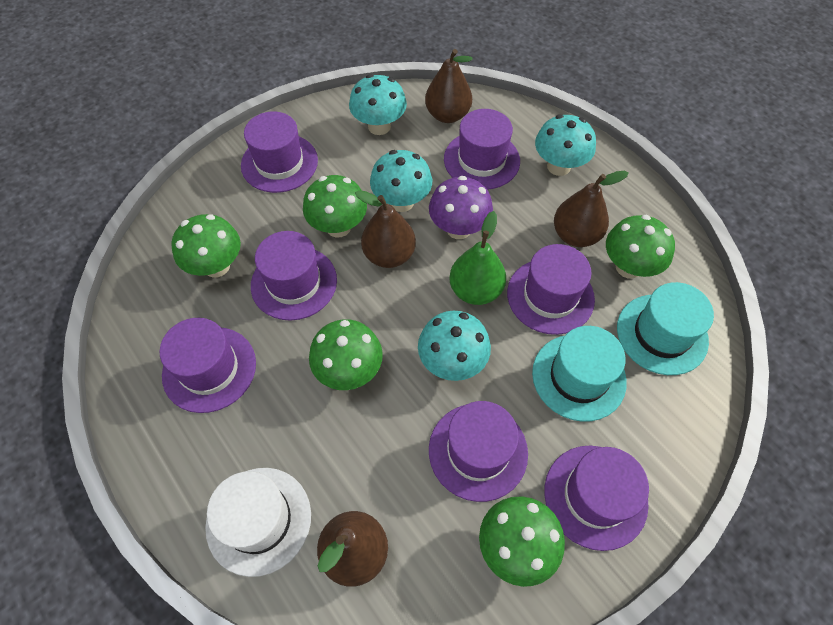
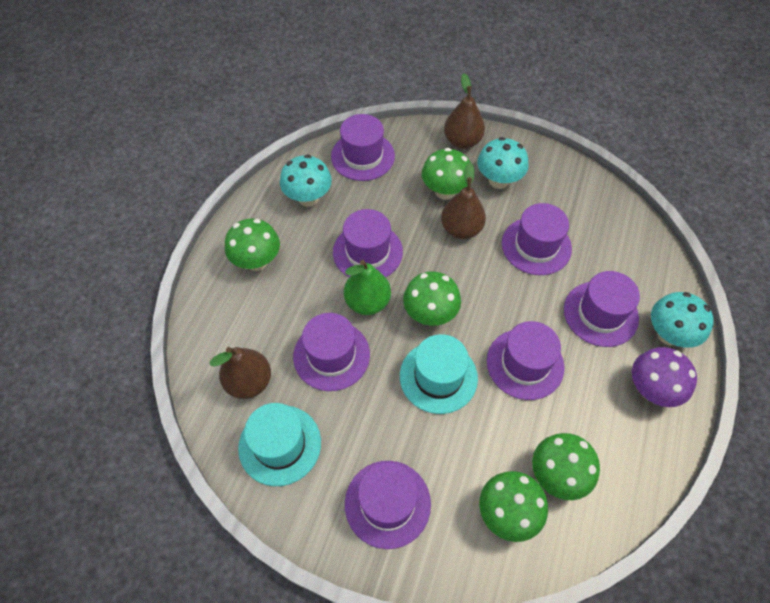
brown pear: 4 -> 3
turquoise mushroom: 4 -> 3
white hat: 1 -> 0

